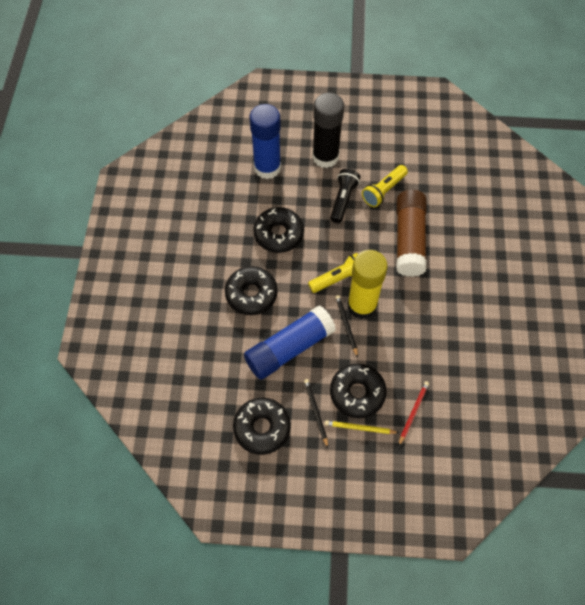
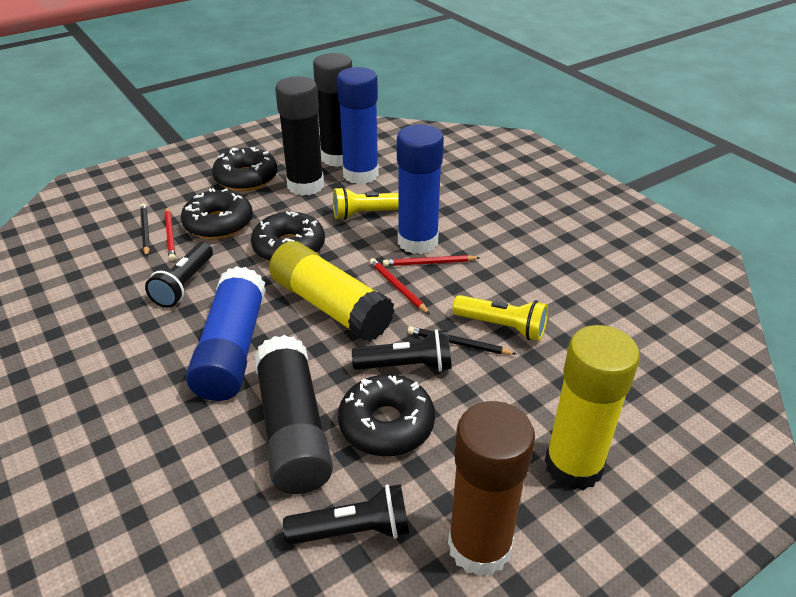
black flashlight: 1 -> 3
black glue stick: 1 -> 3
blue glue stick: 2 -> 3
red pencil: 1 -> 3
yellow glue stick: 1 -> 2
yellow pencil: 1 -> 0

